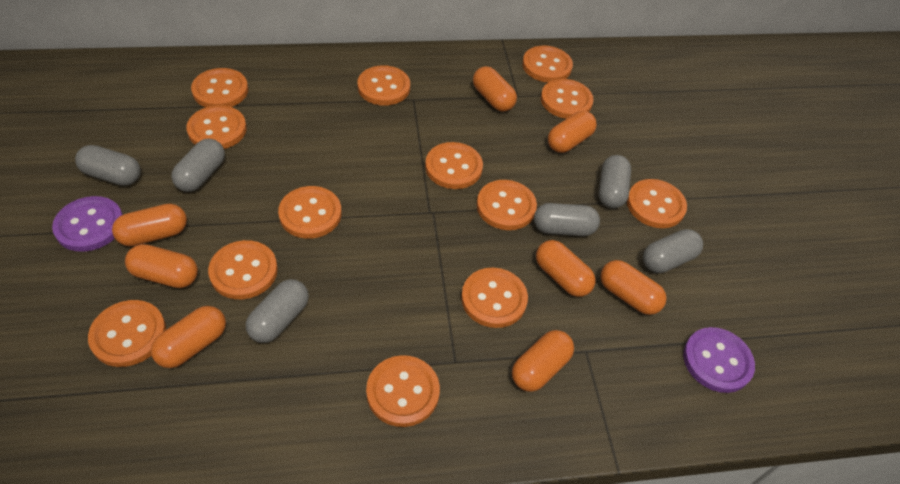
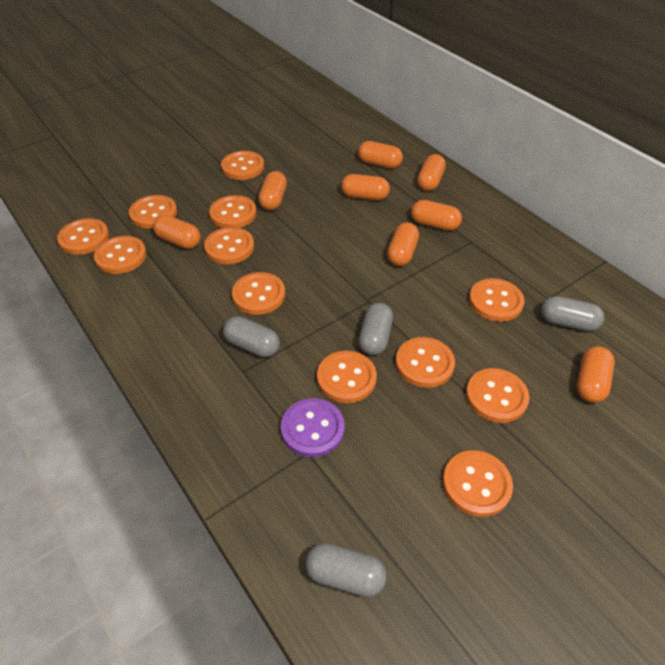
grey capsule: 6 -> 4
orange button: 13 -> 12
purple button: 2 -> 1

